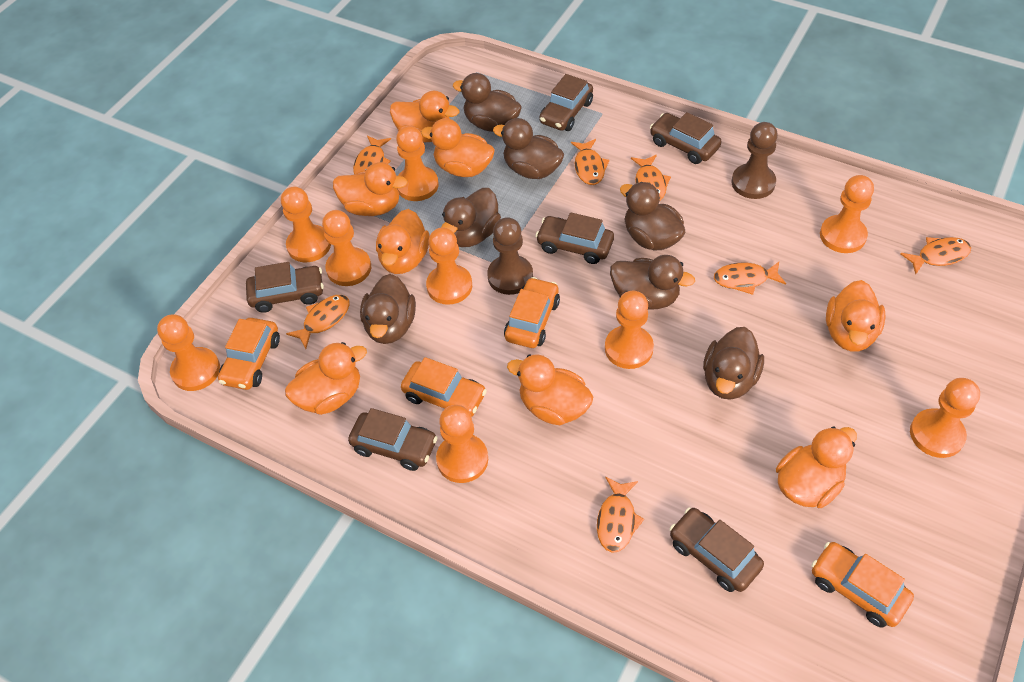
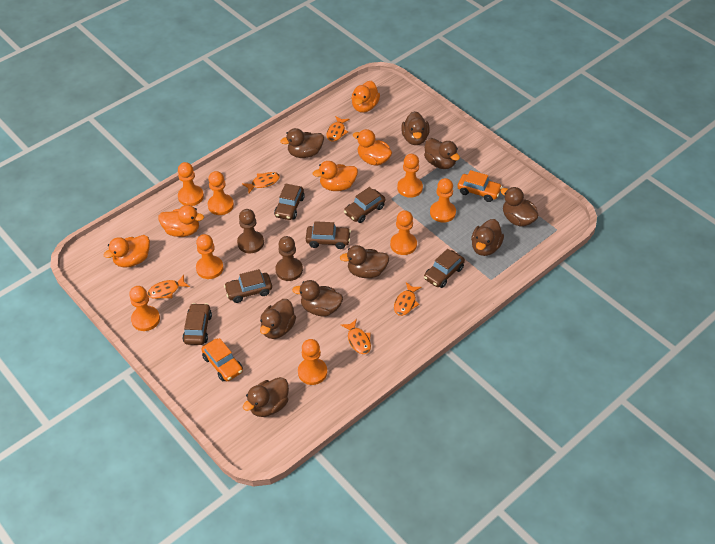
brown duck: 7 -> 9
orange car: 4 -> 2
orange duck: 8 -> 5
orange fish: 7 -> 5
orange pawn: 9 -> 8

